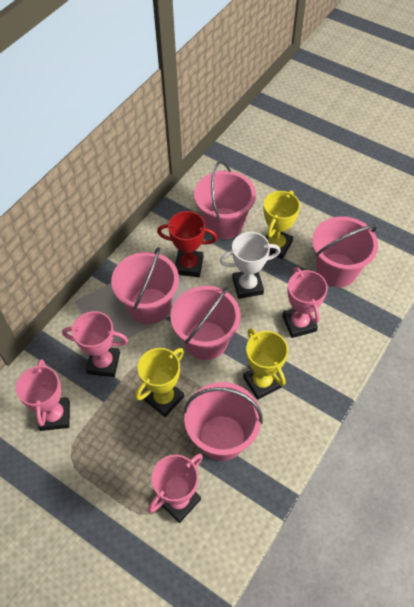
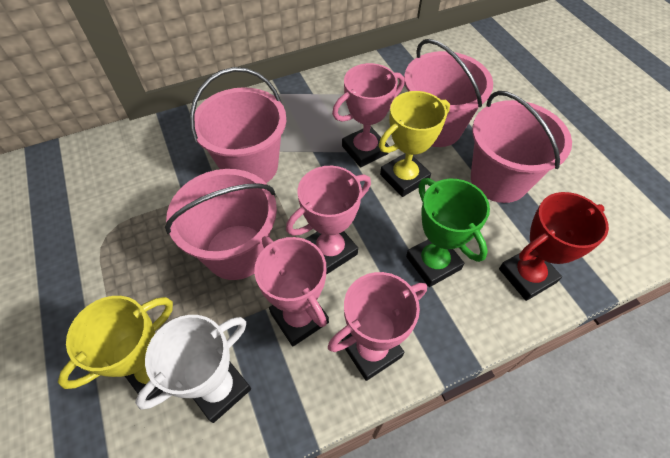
green trophy: 0 -> 1
pink bucket: 5 -> 4
yellow trophy: 3 -> 2

